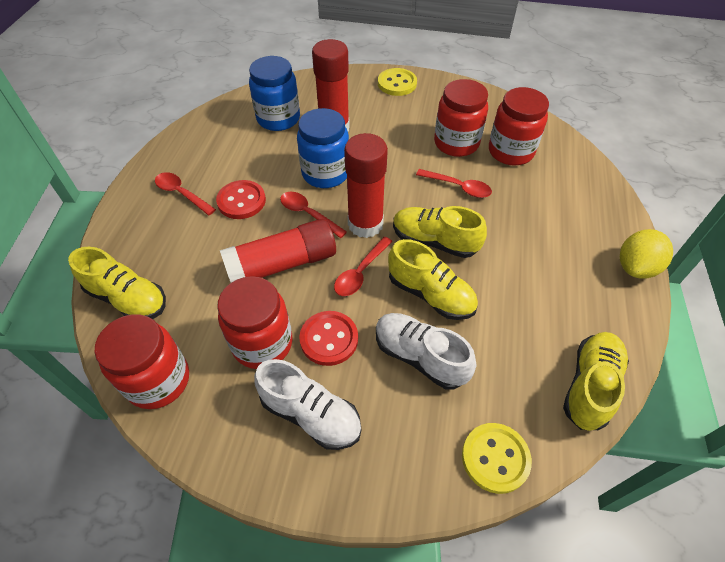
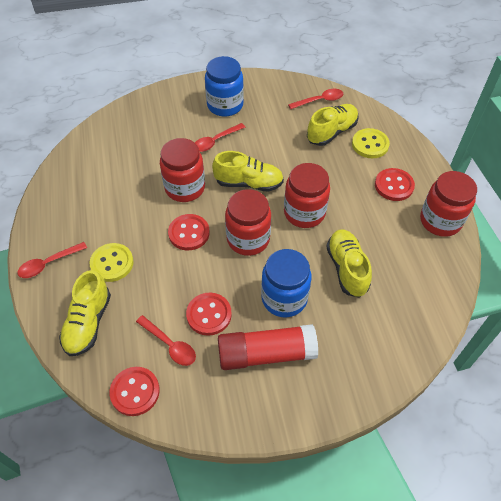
red button: 2 -> 4
red glue stick: 3 -> 1
white shoe: 2 -> 0
yellow lemon: 1 -> 0

